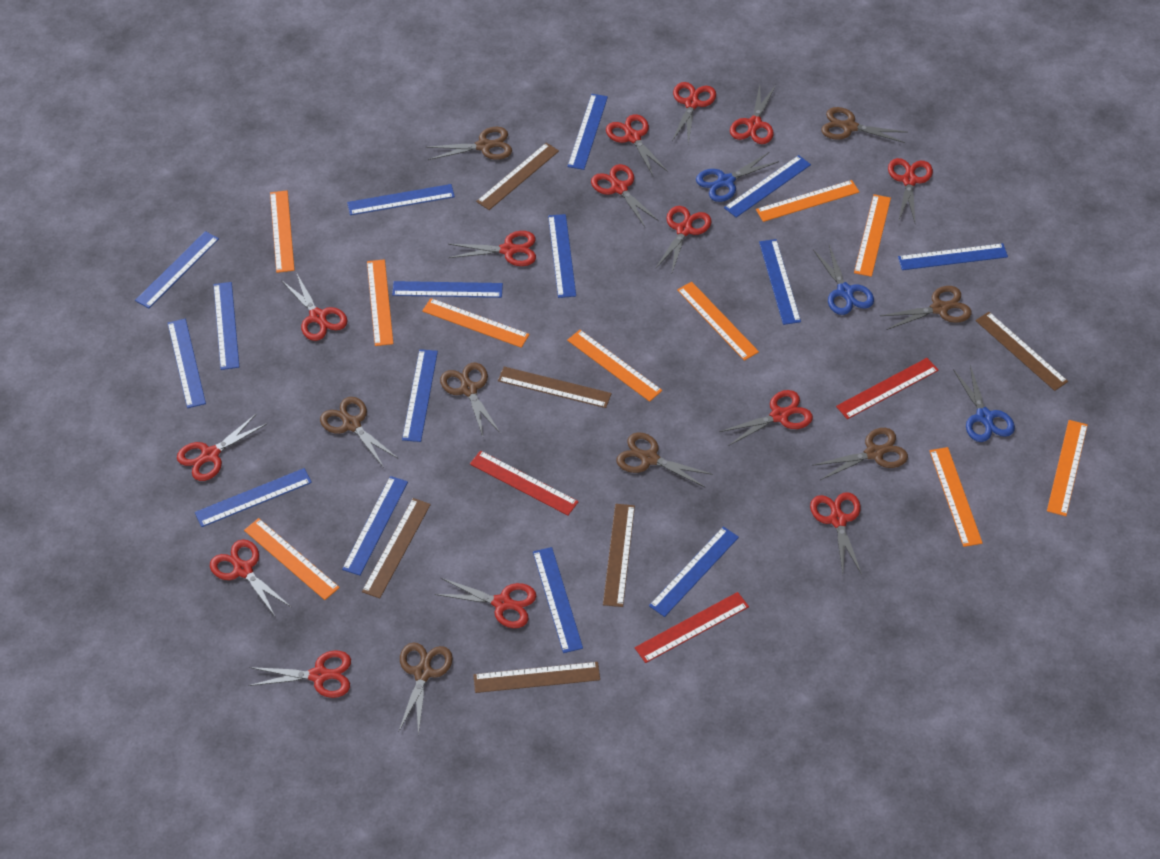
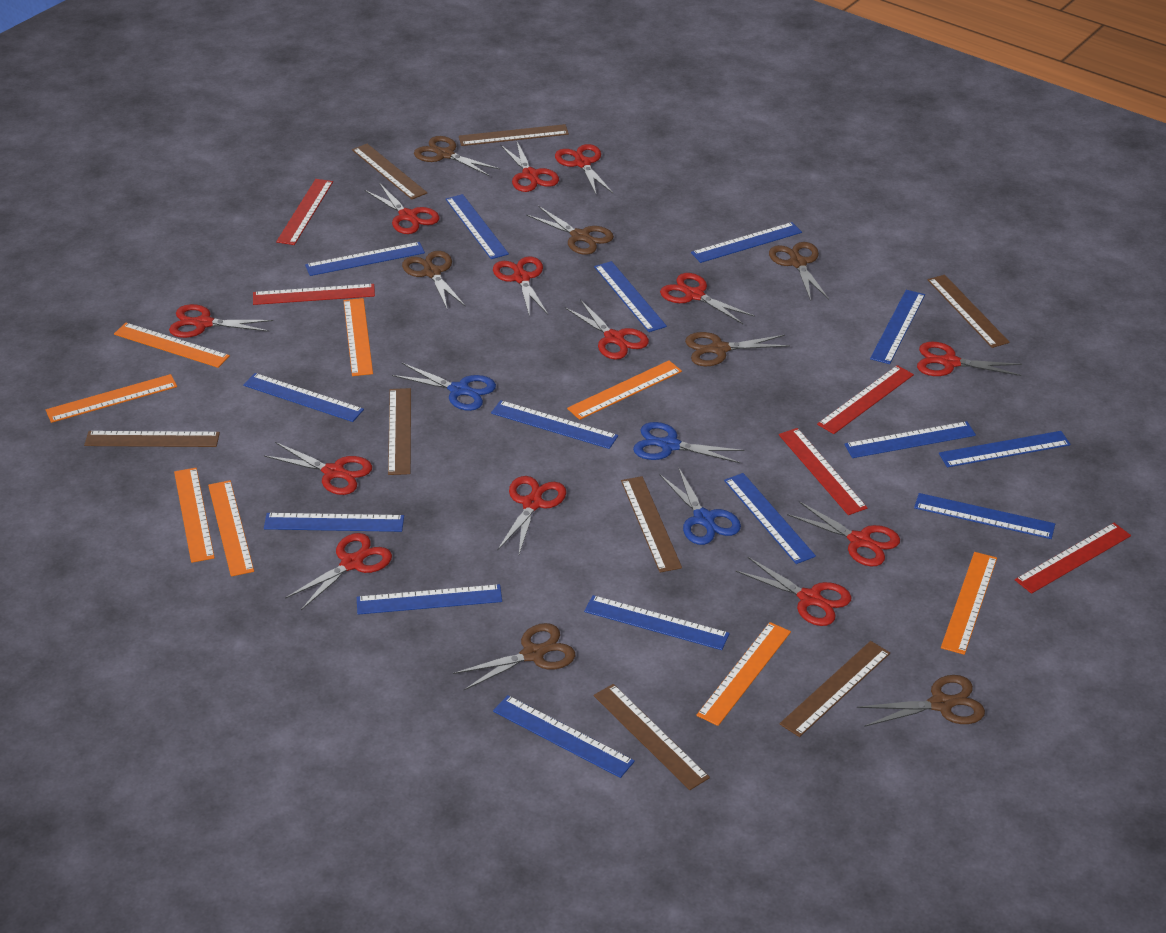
brown ruler: 6 -> 8
brown scissors: 8 -> 7
orange ruler: 10 -> 8
red ruler: 3 -> 5
red scissors: 14 -> 13

